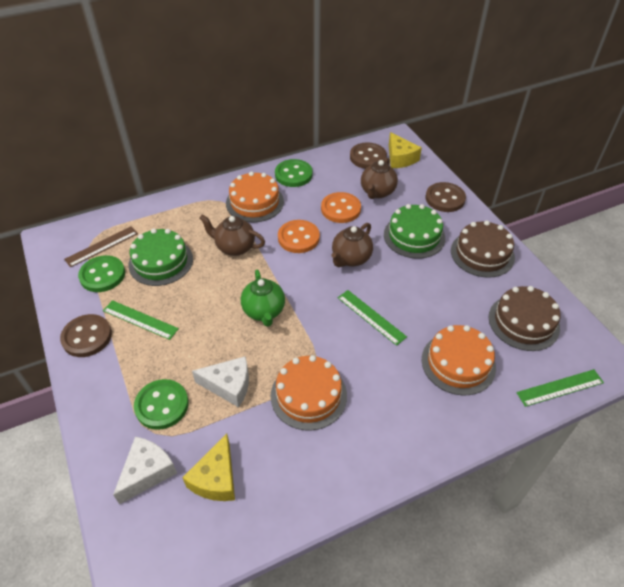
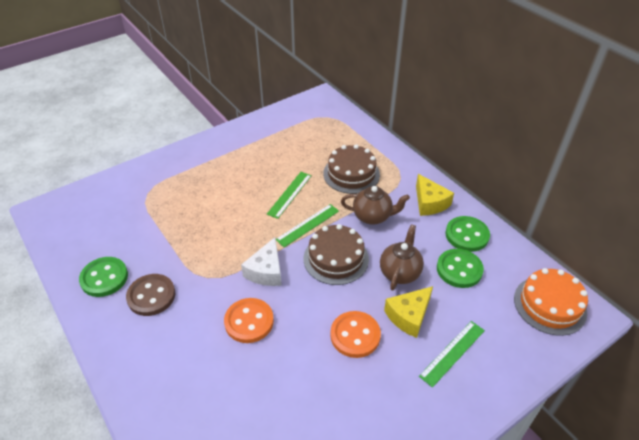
brown button: 3 -> 1
brown ruler: 1 -> 0
brown teapot: 3 -> 2
green cake: 2 -> 0
green teapot: 1 -> 0
orange cake: 3 -> 1
white cheese: 2 -> 1

